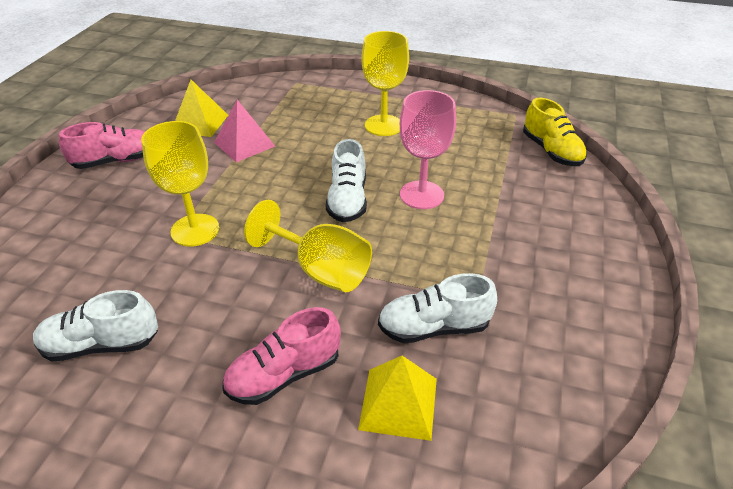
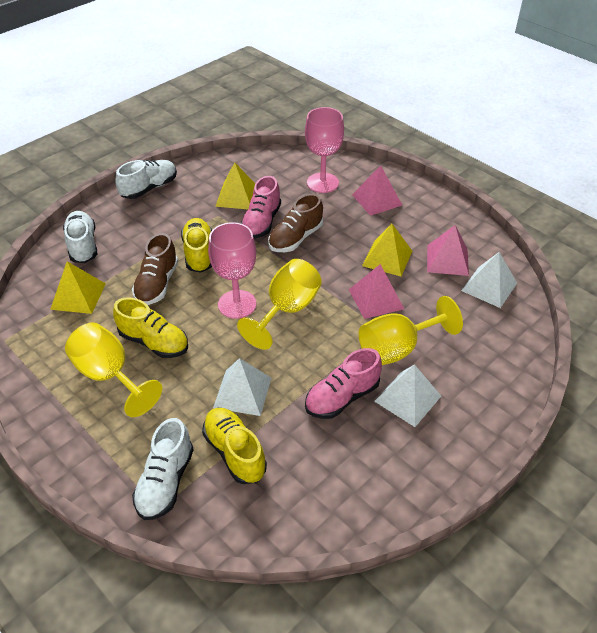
brown shoe: 0 -> 2
pink goblet: 1 -> 2
pink pyramid: 1 -> 3
white pyramid: 0 -> 3
yellow pyramid: 2 -> 3
yellow shoe: 1 -> 3

